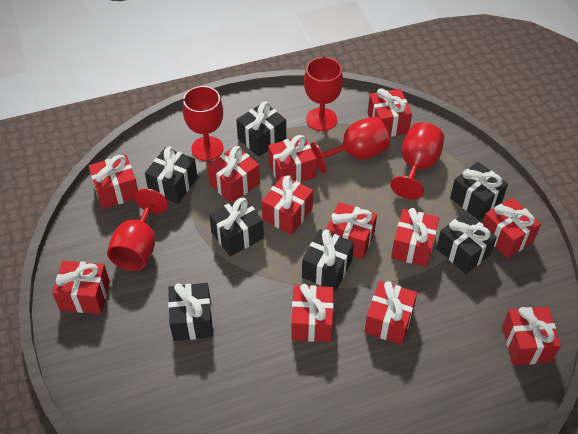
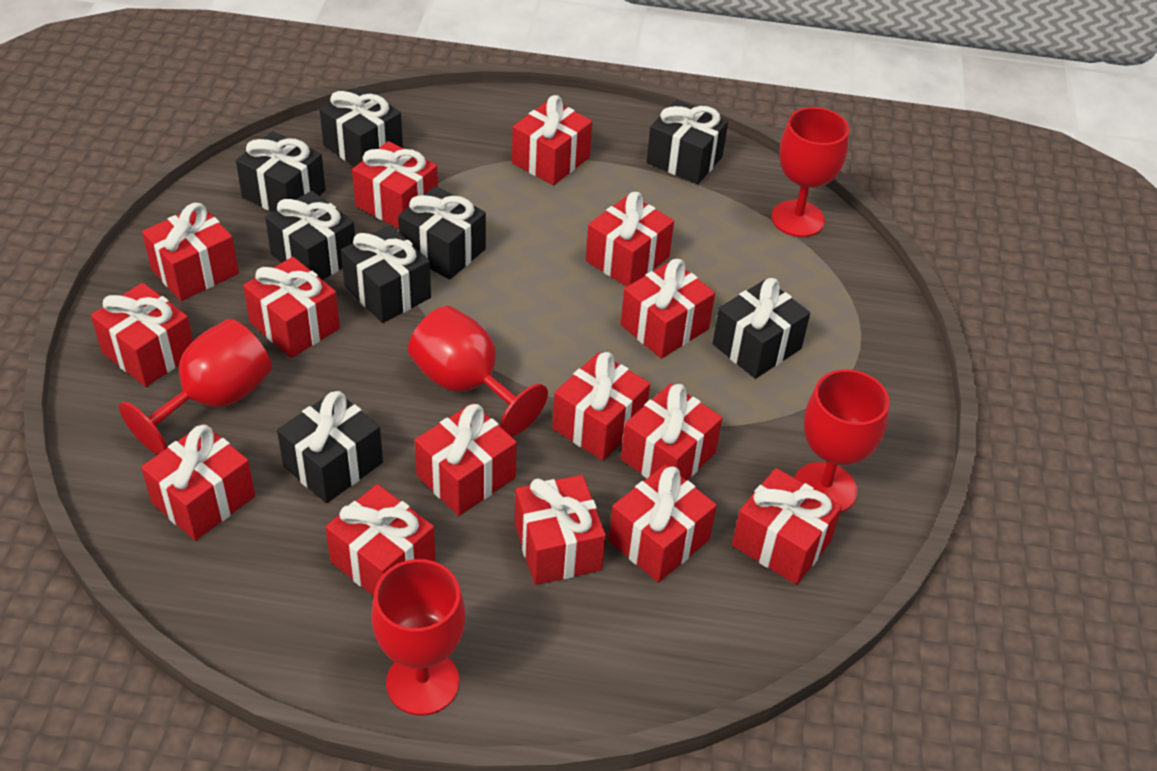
black gift: 7 -> 8
red gift: 12 -> 15

